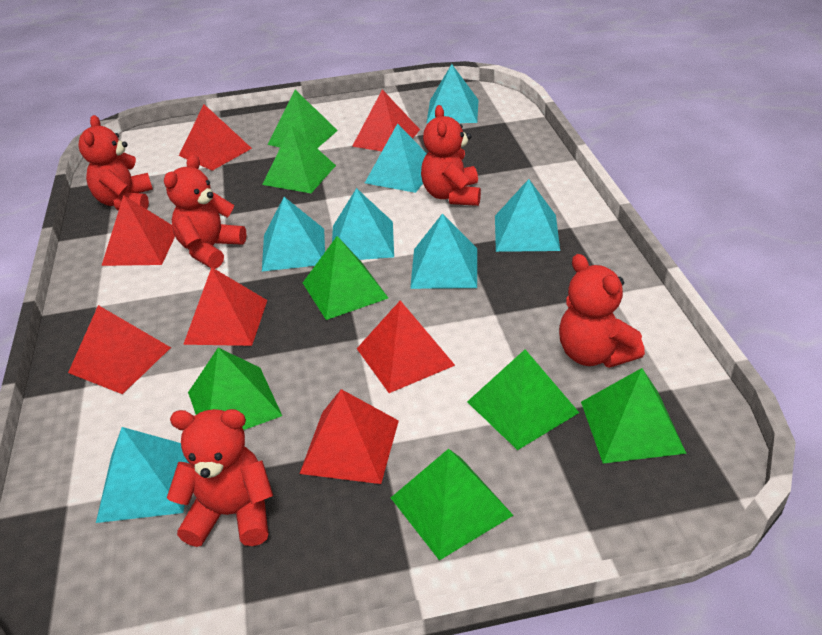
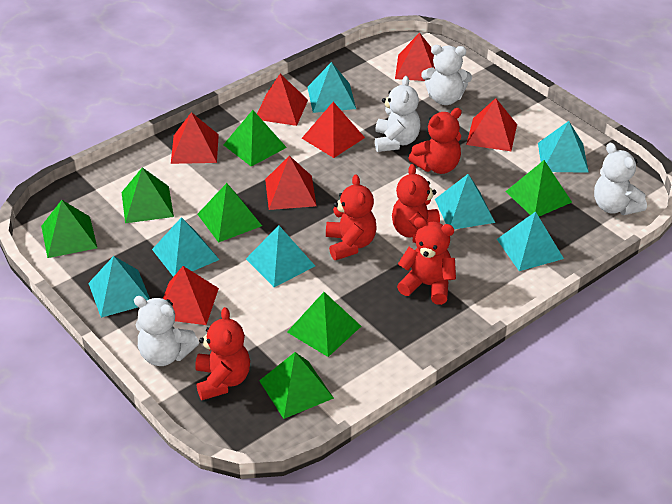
white teddy bear: 0 -> 4

